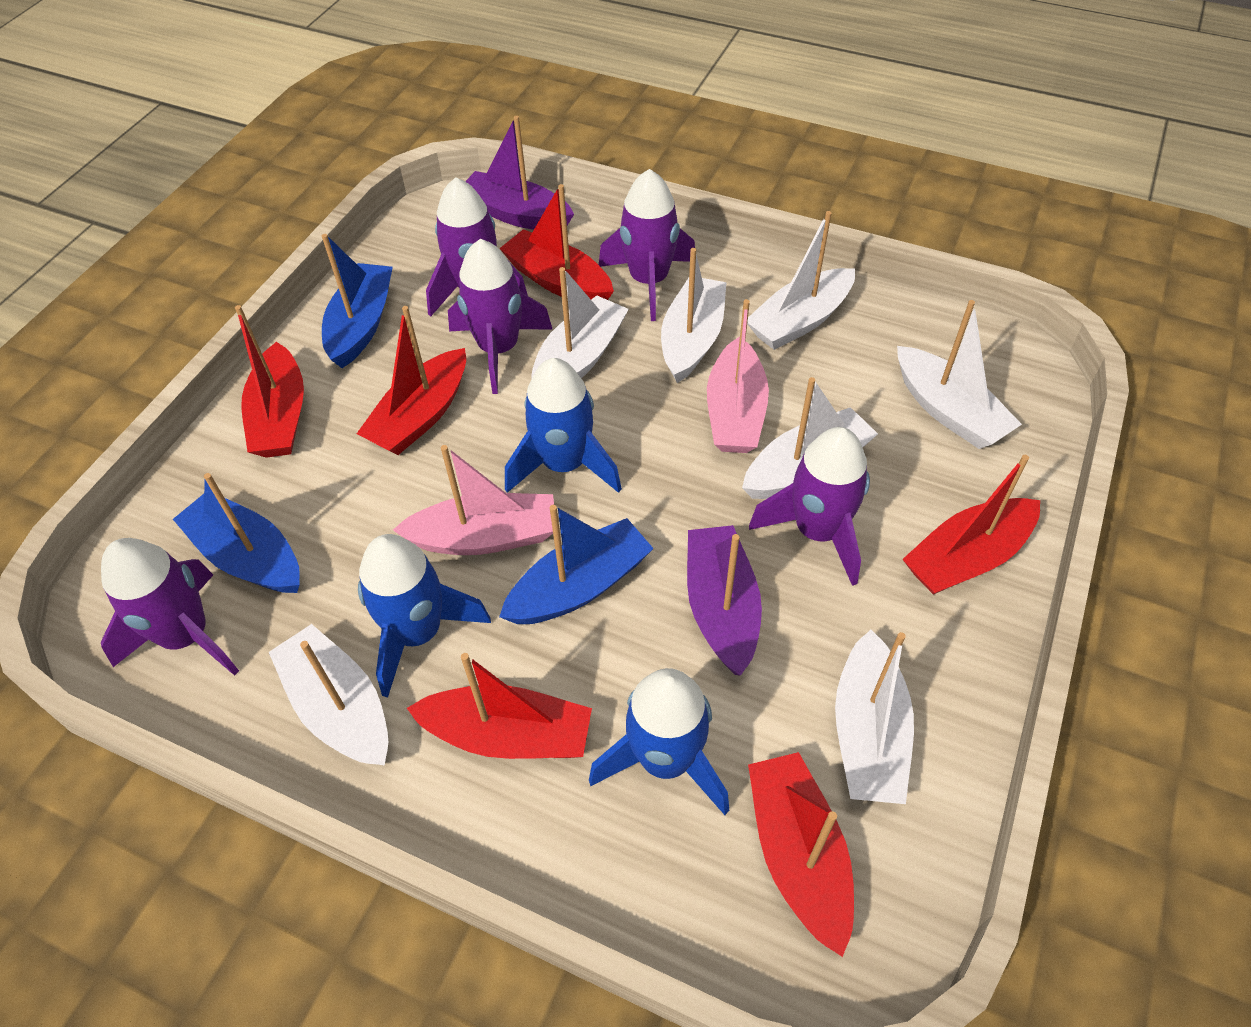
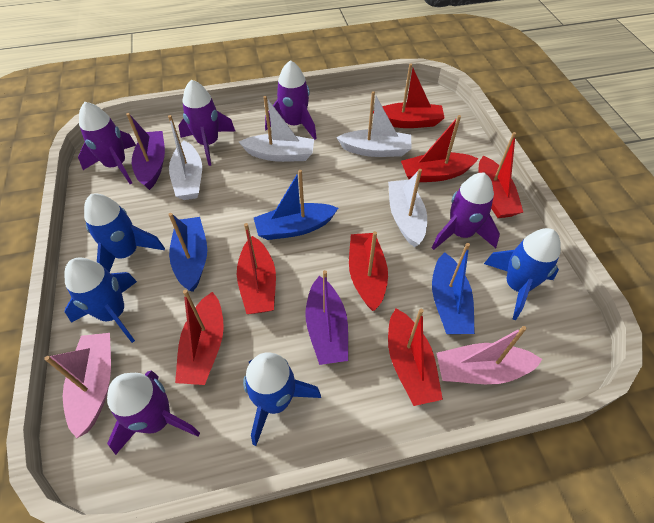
blue rocket: 3 -> 4
red boat: 6 -> 7
white boat: 7 -> 4

